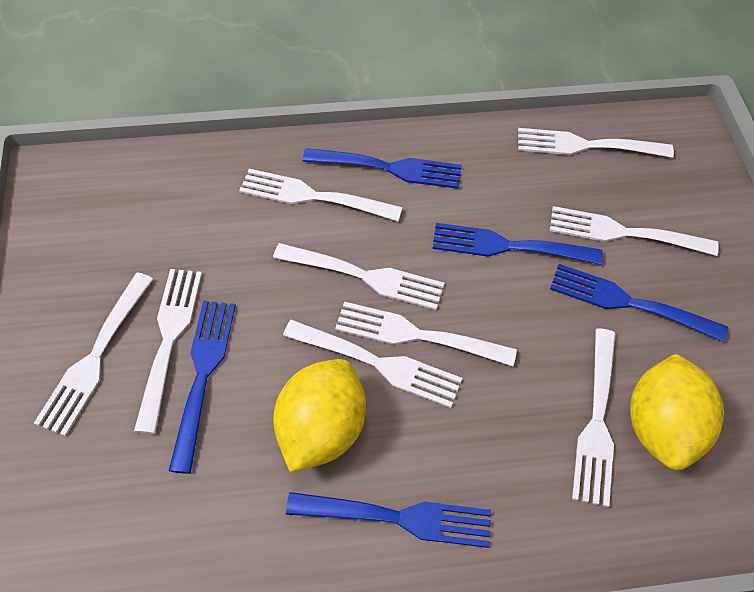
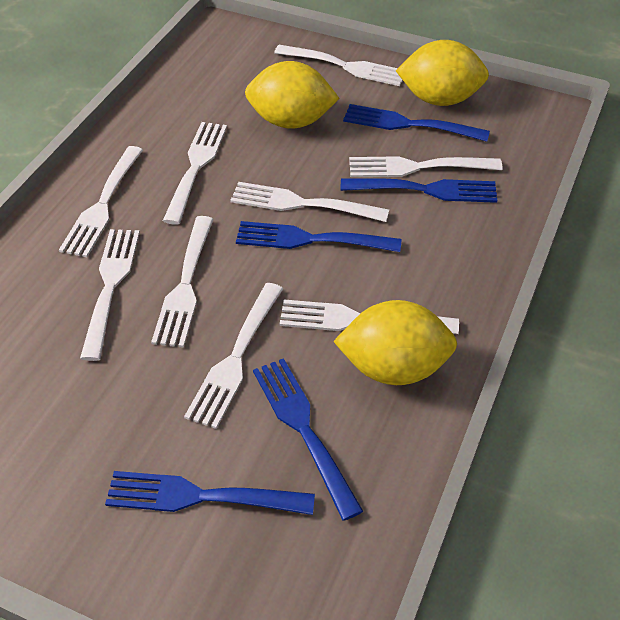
yellow lemon: 2 -> 3

